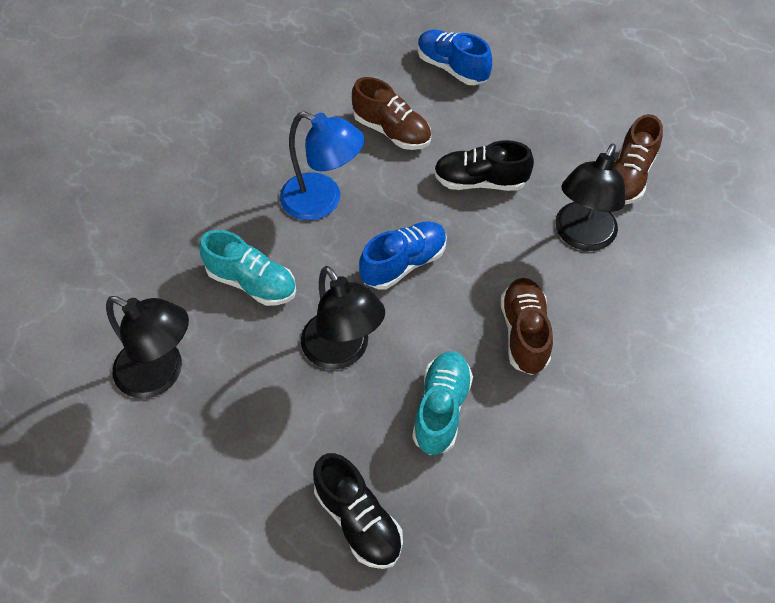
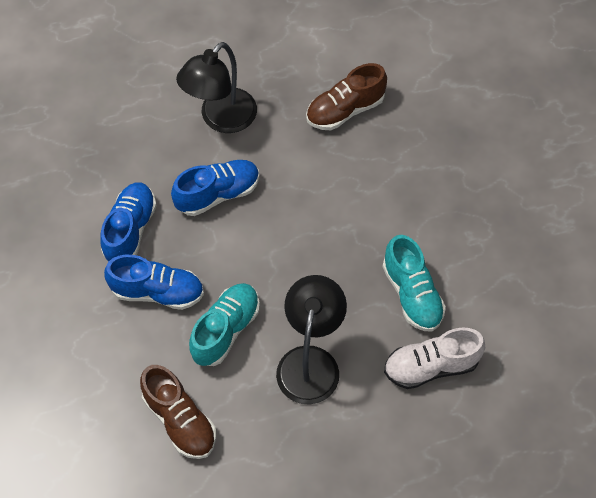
black lamp: 3 -> 2
black shoe: 2 -> 0
blue lamp: 1 -> 0
blue shoe: 2 -> 3
brown shoe: 3 -> 2
white shoe: 0 -> 1

